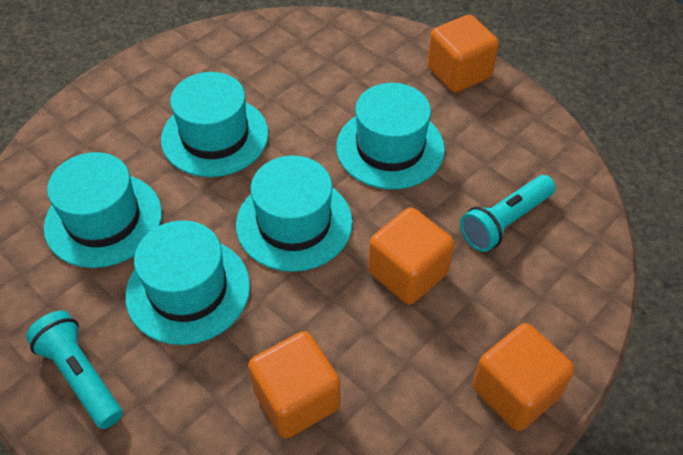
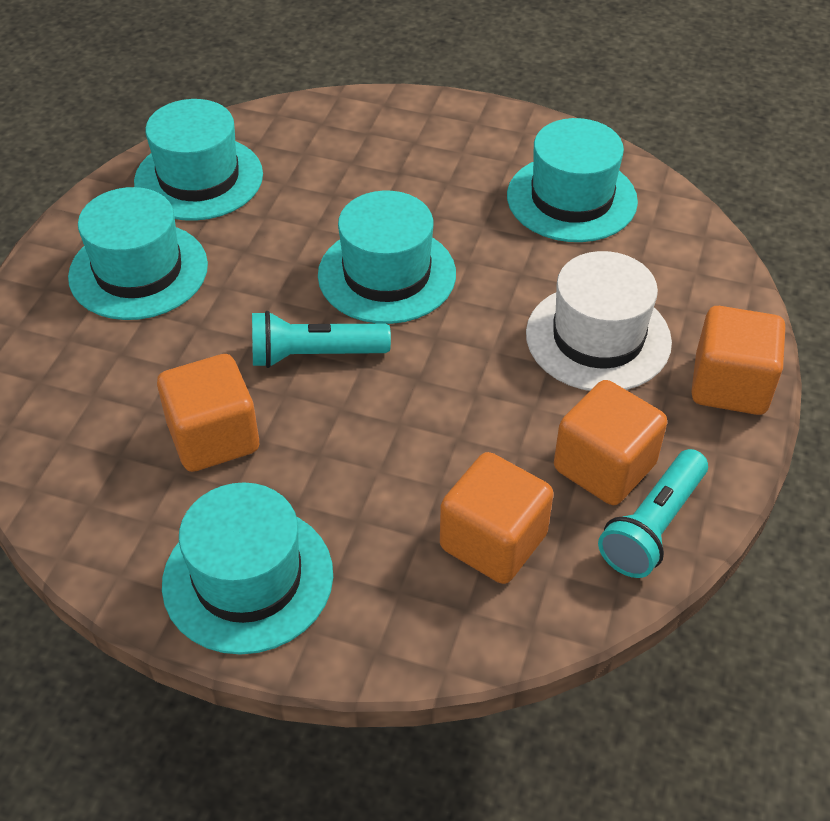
white hat: 0 -> 1

